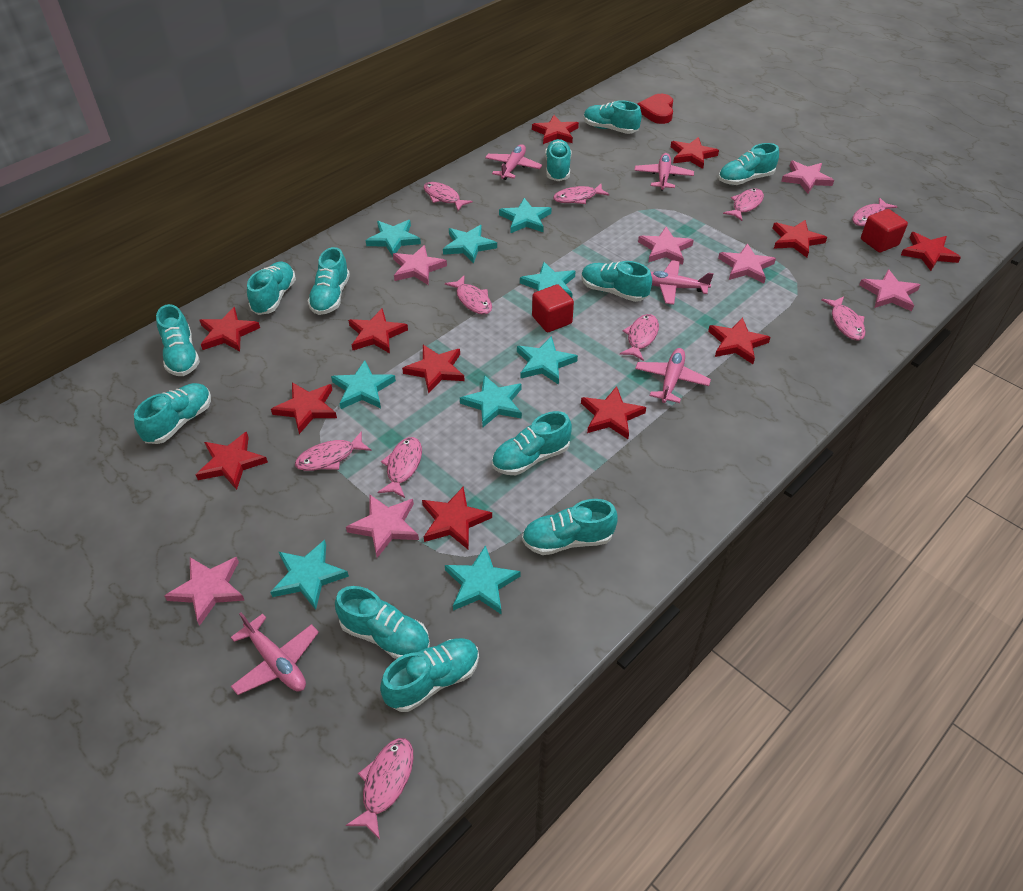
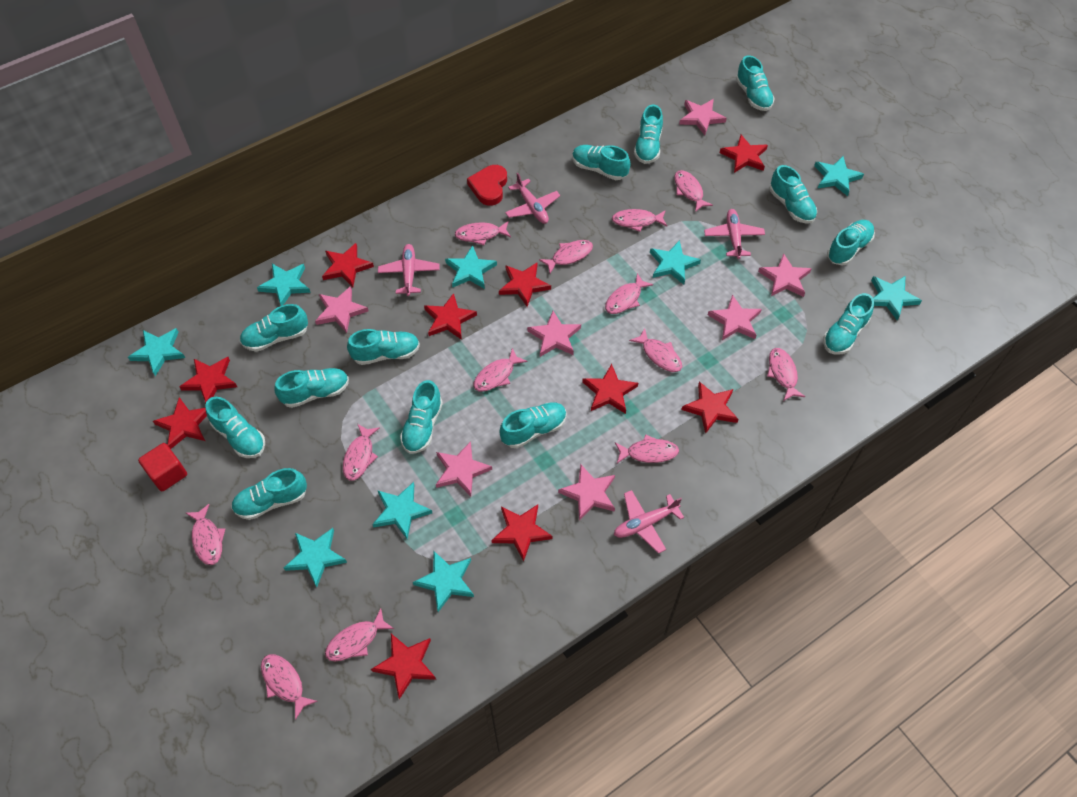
pink fish: 10 -> 13
pink plane: 5 -> 4
red cube: 2 -> 1
red star: 12 -> 10
turquoise shoe: 12 -> 13

